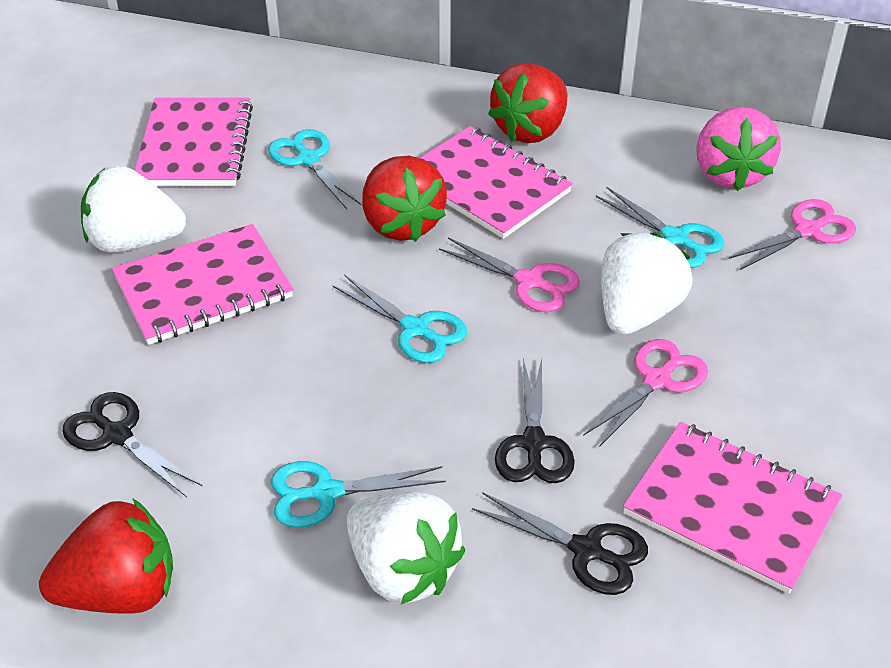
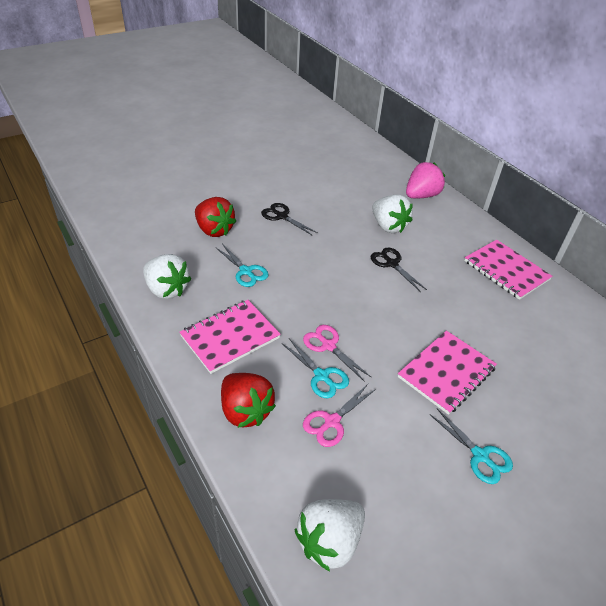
black scissors: 3 -> 2
pink notebook: 4 -> 3
pink scissors: 3 -> 2
red strawberry: 3 -> 2
turquoise scissors: 4 -> 3

